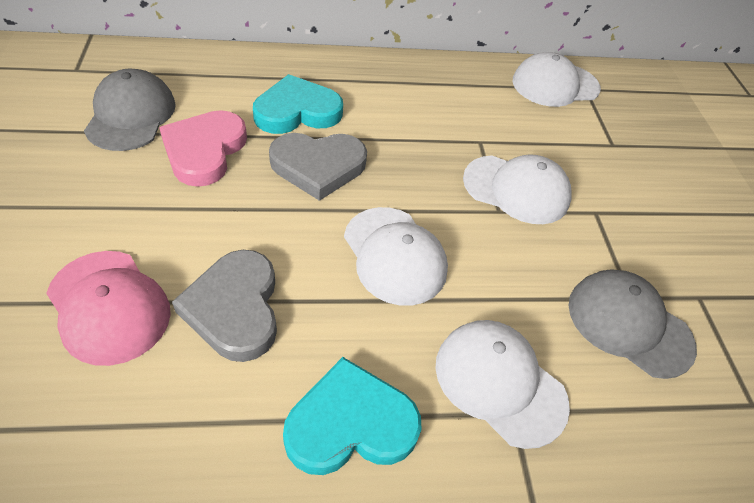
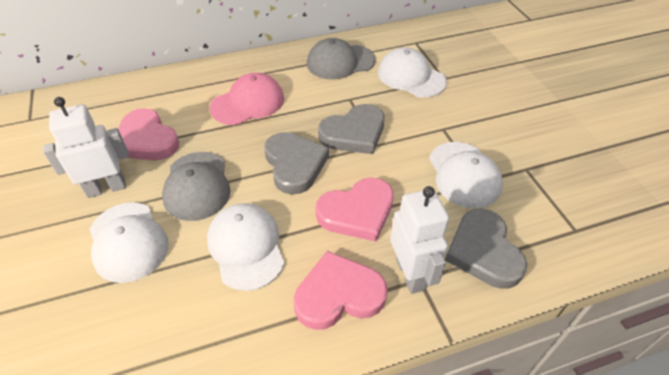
grey heart: 2 -> 3
pink heart: 1 -> 3
turquoise heart: 2 -> 0
white robot: 0 -> 2

